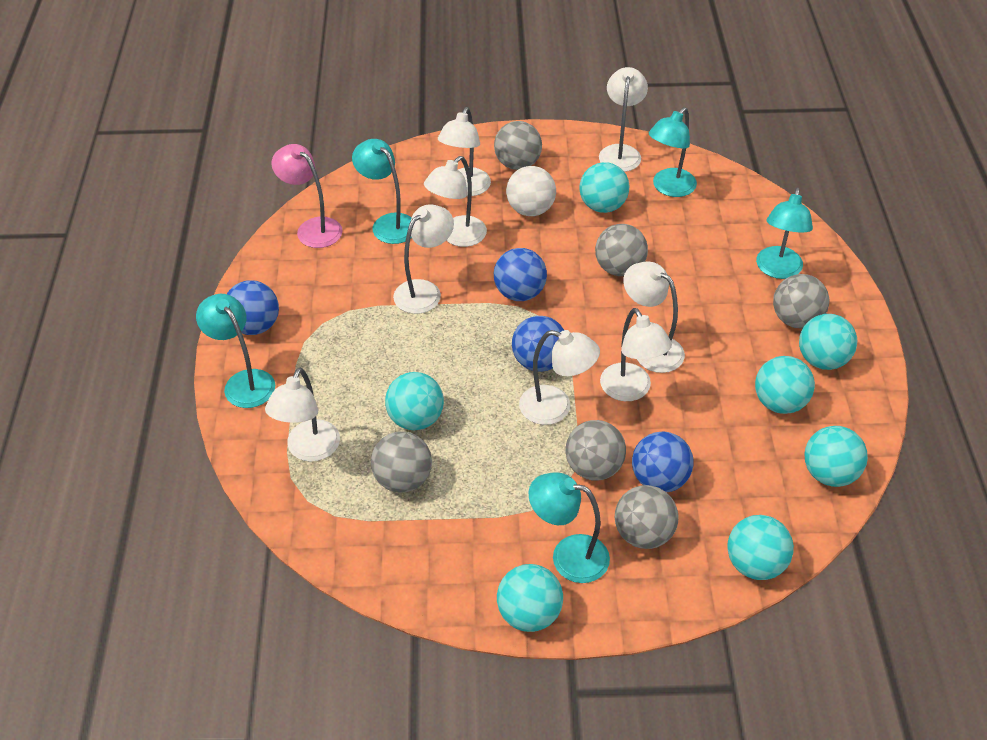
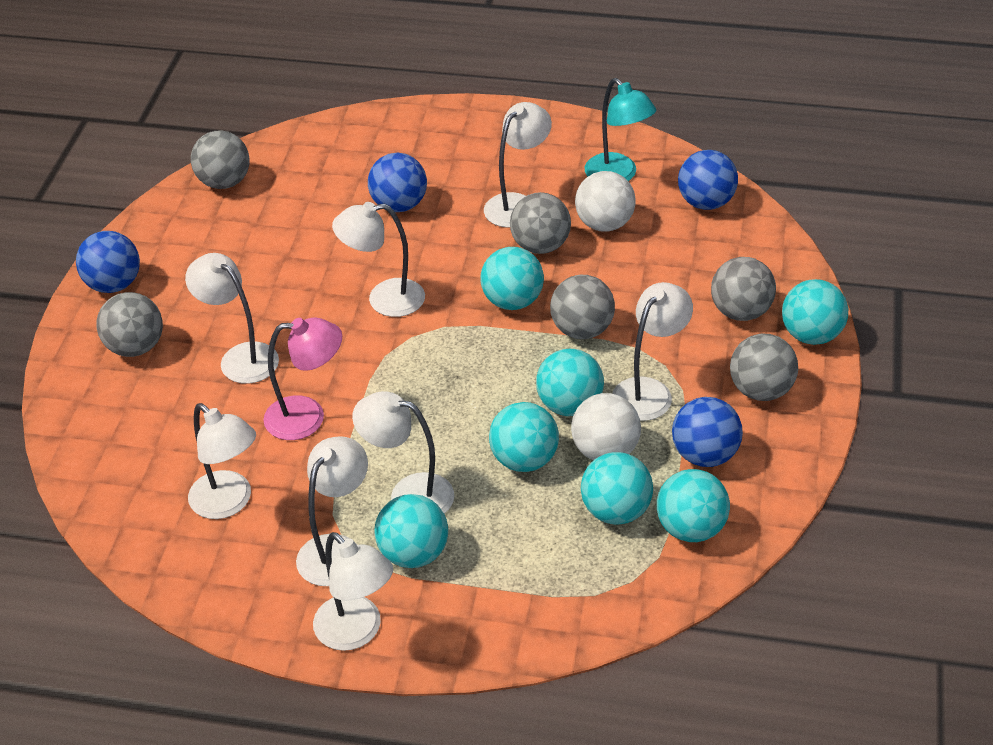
turquoise lamp: 5 -> 1
white ball: 1 -> 2

